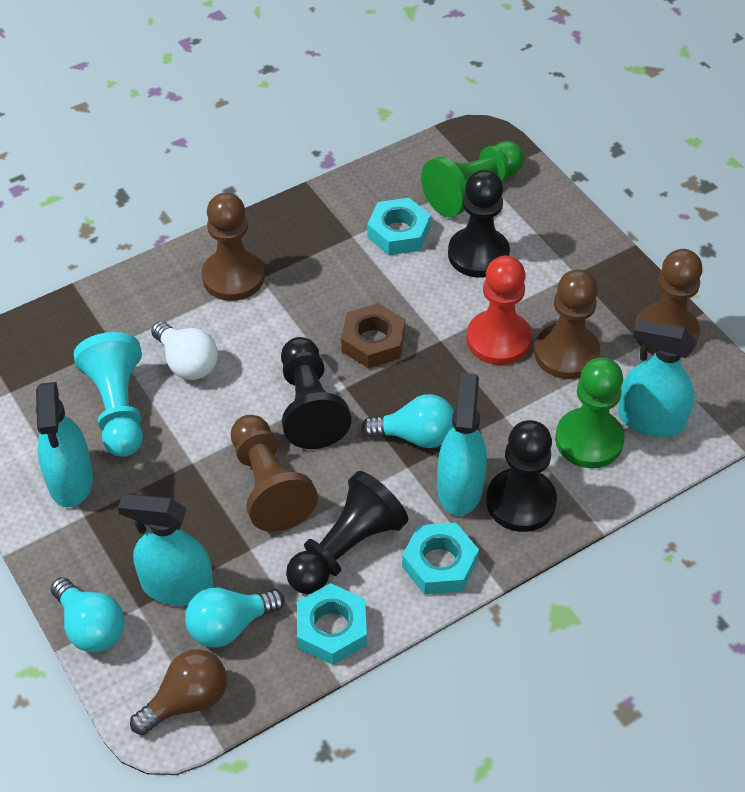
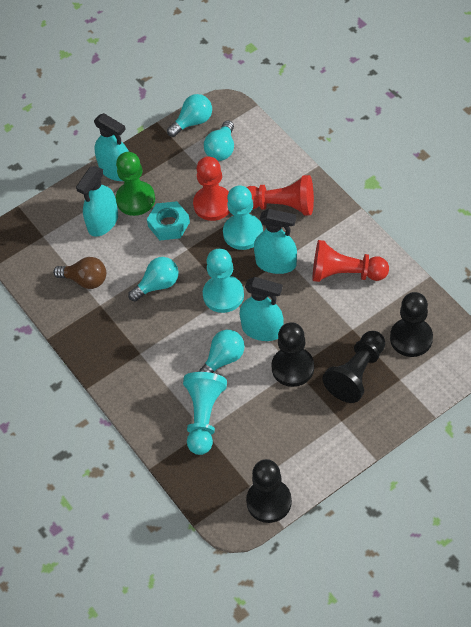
brown nut: 1 -> 0
brown pawn: 4 -> 0
green pawn: 2 -> 1
red pawn: 1 -> 3
turquoise light bulb: 3 -> 4
turquoise nut: 3 -> 1
turquoise pawn: 1 -> 3
white light bulb: 1 -> 0

